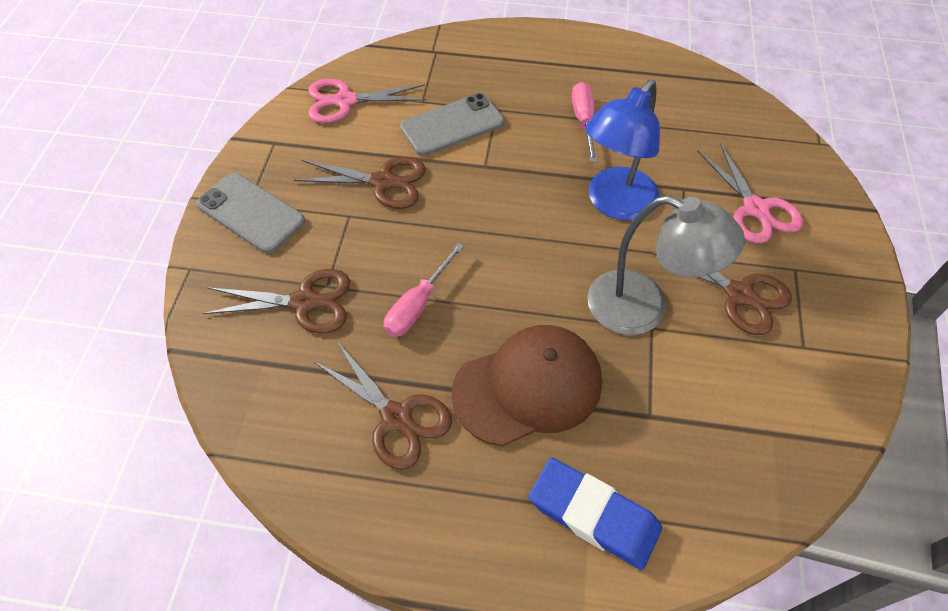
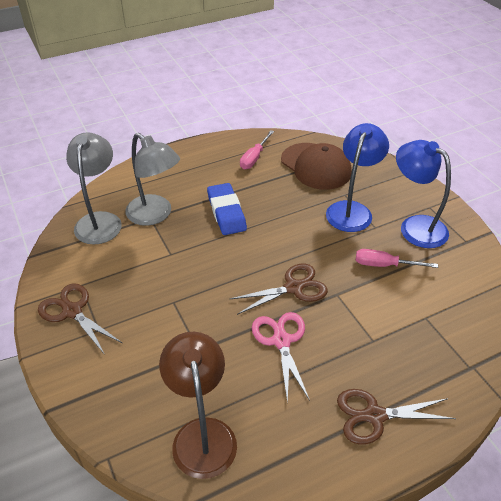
blue lamp: 1 -> 2
brown lamp: 0 -> 1
brown scissors: 4 -> 3
grey lamp: 1 -> 2
grey phone: 2 -> 0
pink scissors: 2 -> 1

